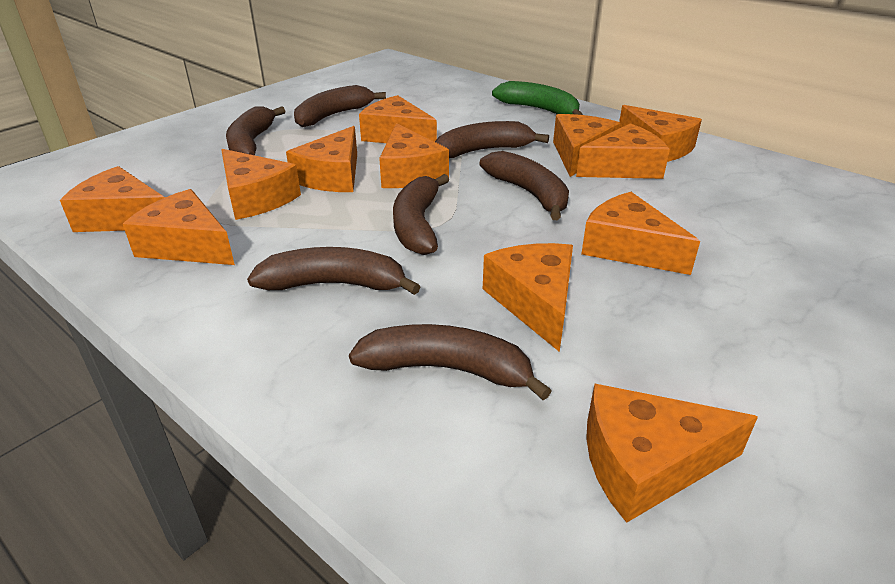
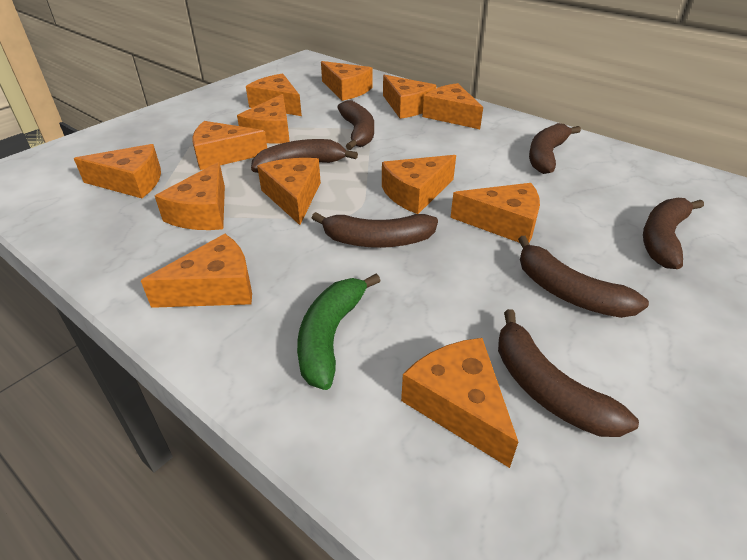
orange cheese: 12 -> 13

